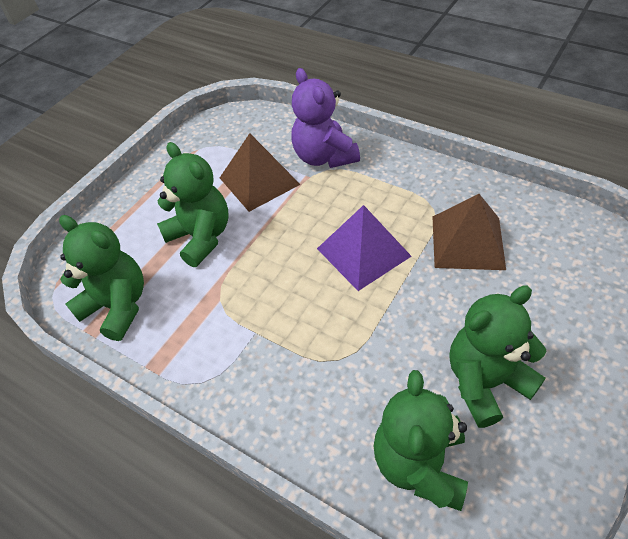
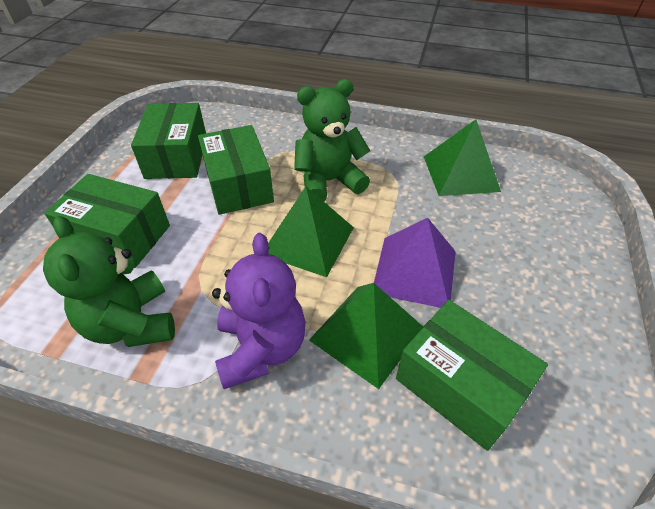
brown pyramid: 2 -> 0
green box: 0 -> 4
green pyramid: 0 -> 3
green teddy bear: 4 -> 2

